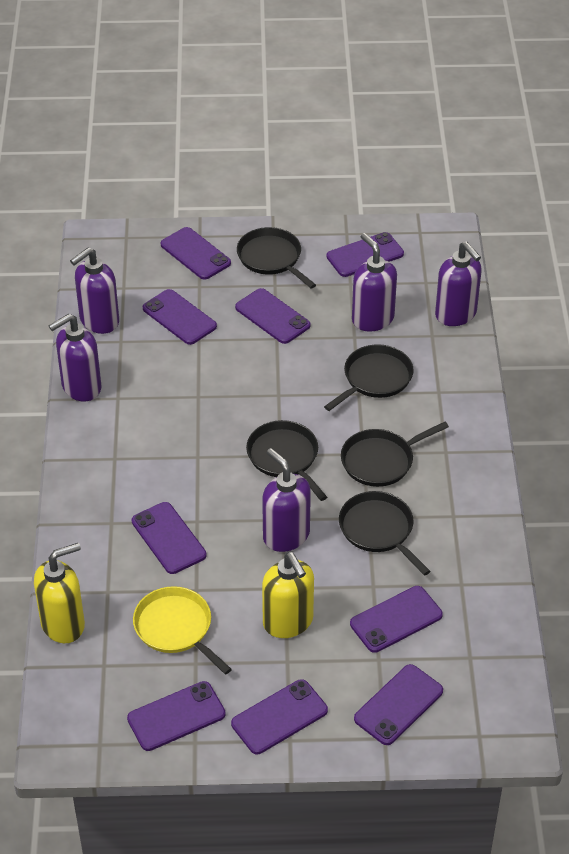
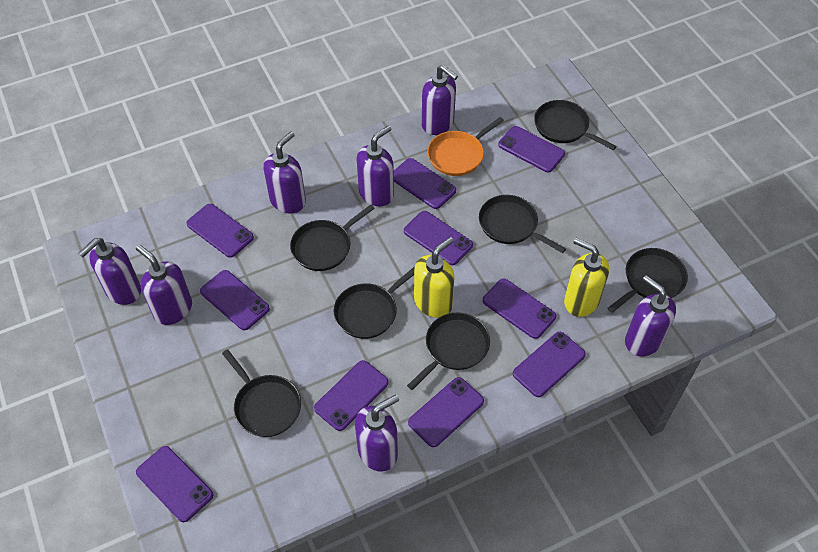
black pan: 5 -> 7
orange pan: 0 -> 1
purple phone: 9 -> 10
purple soap dispenser: 5 -> 7
yellow pan: 1 -> 0

